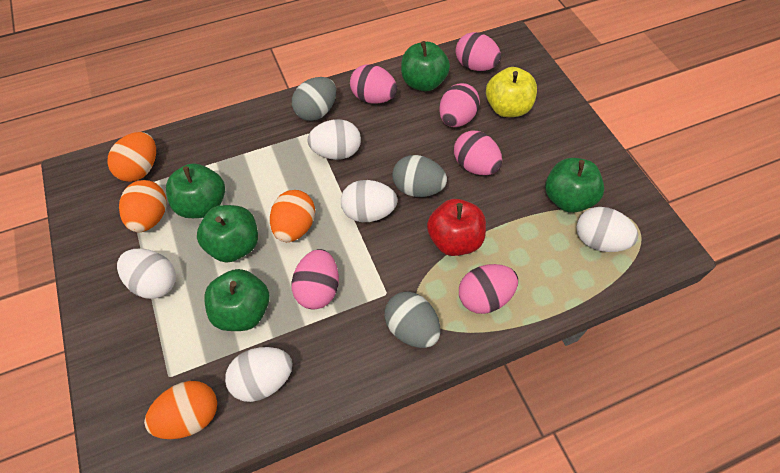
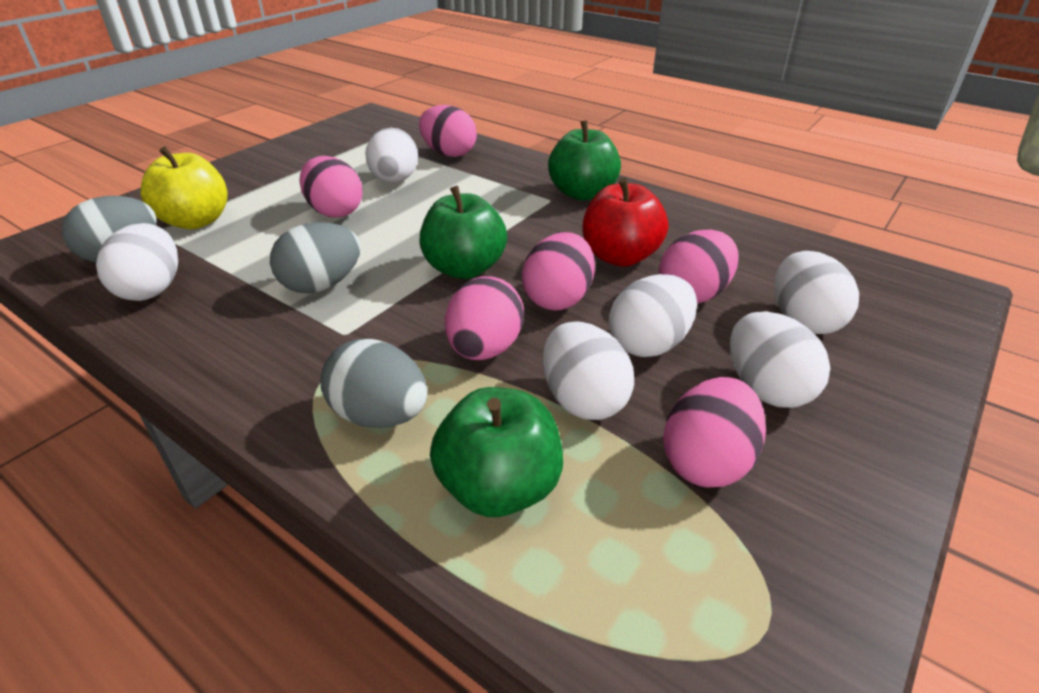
green apple: 5 -> 3
orange egg: 4 -> 0
white egg: 5 -> 6

